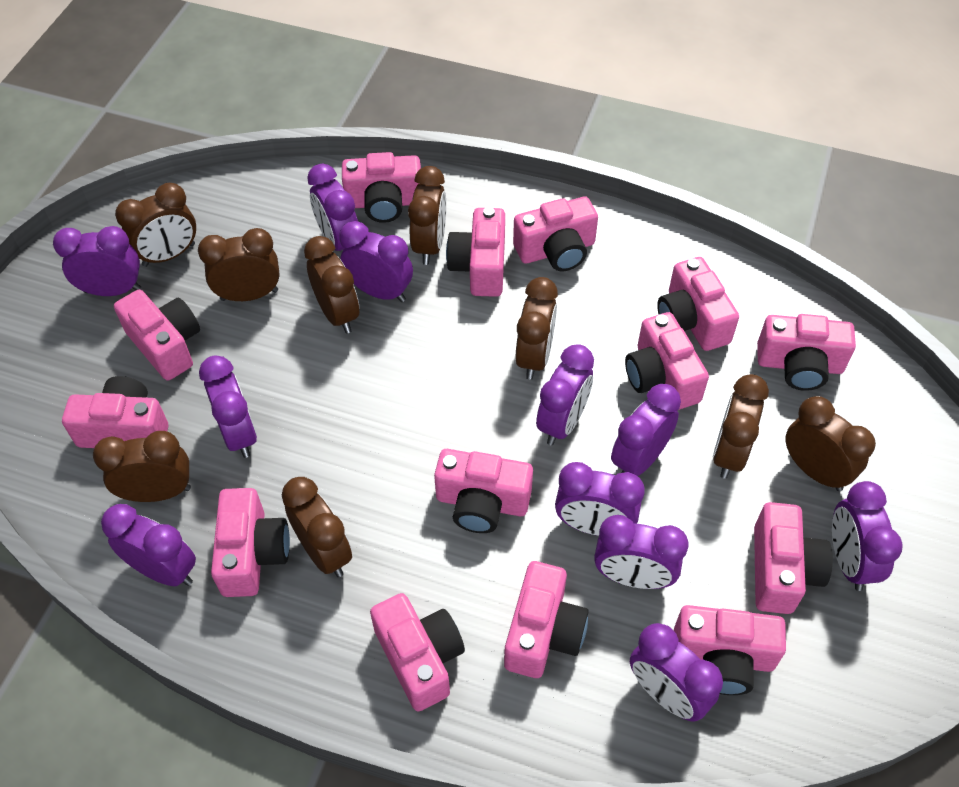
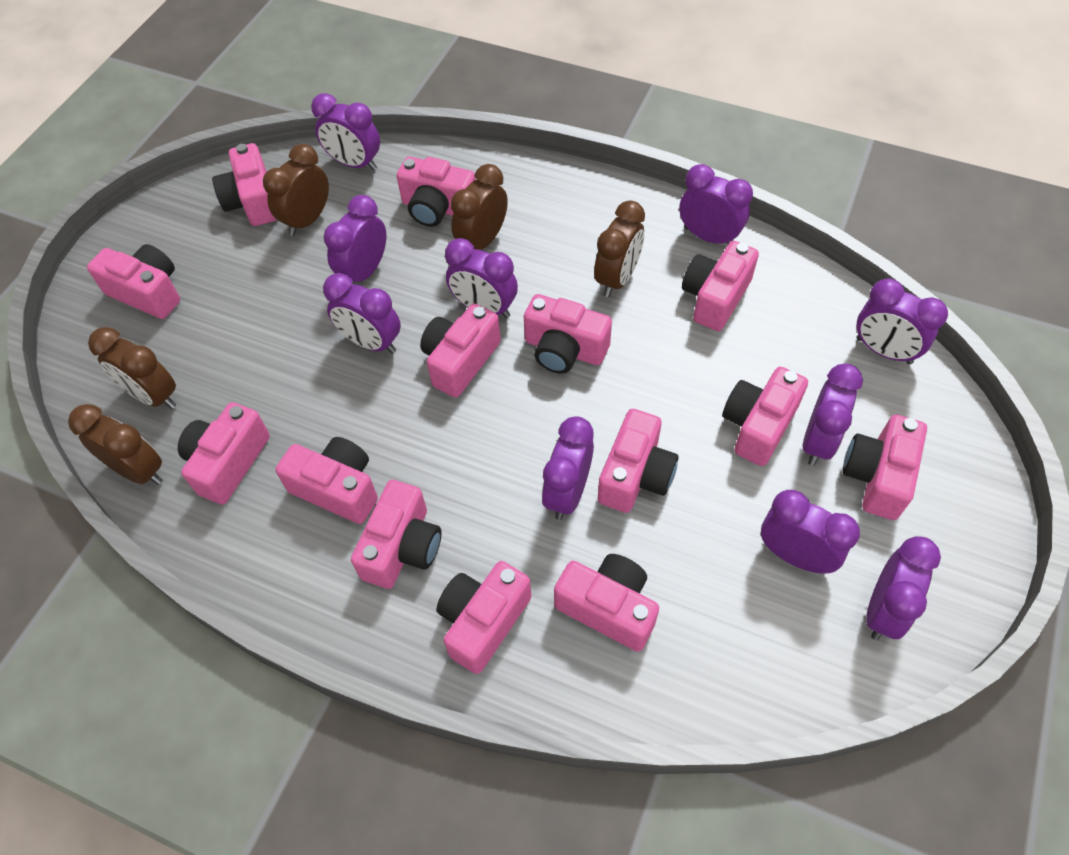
brown clock: 9 -> 5
purple clock: 11 -> 10

